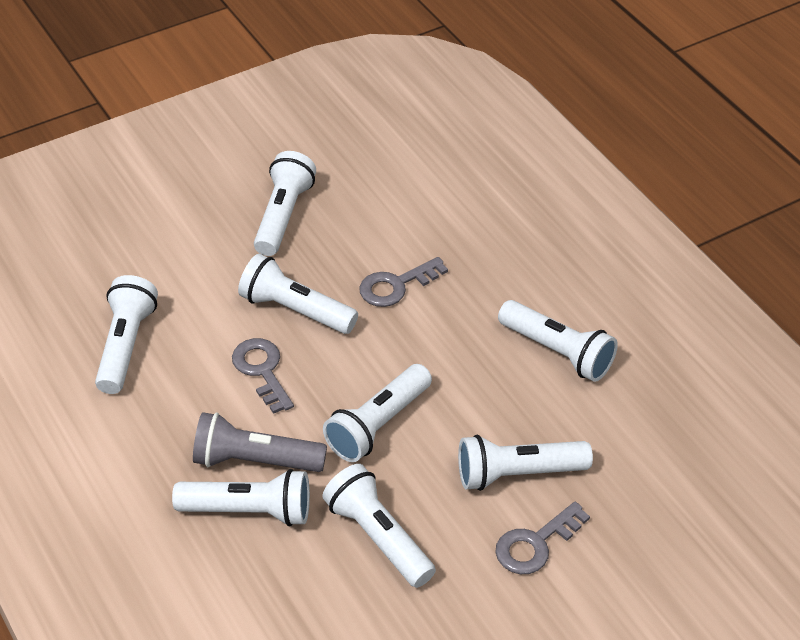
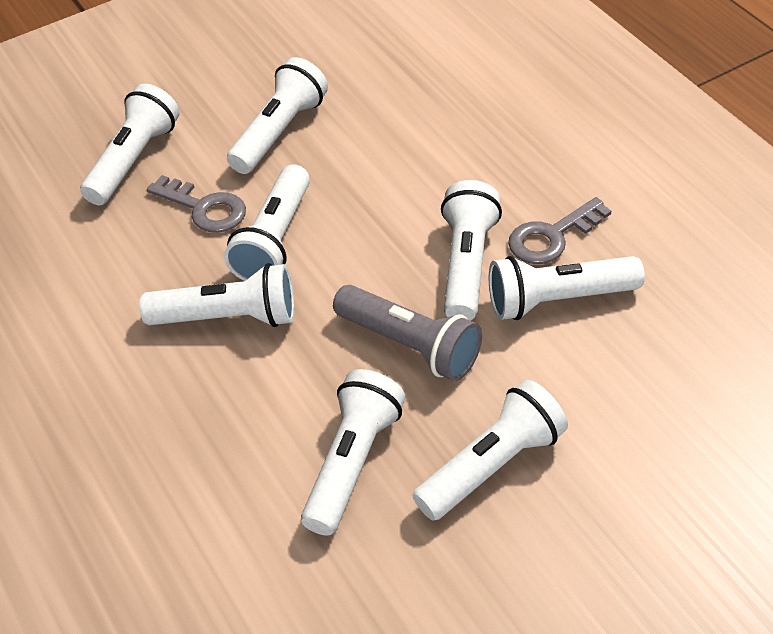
grey key: 3 -> 2

